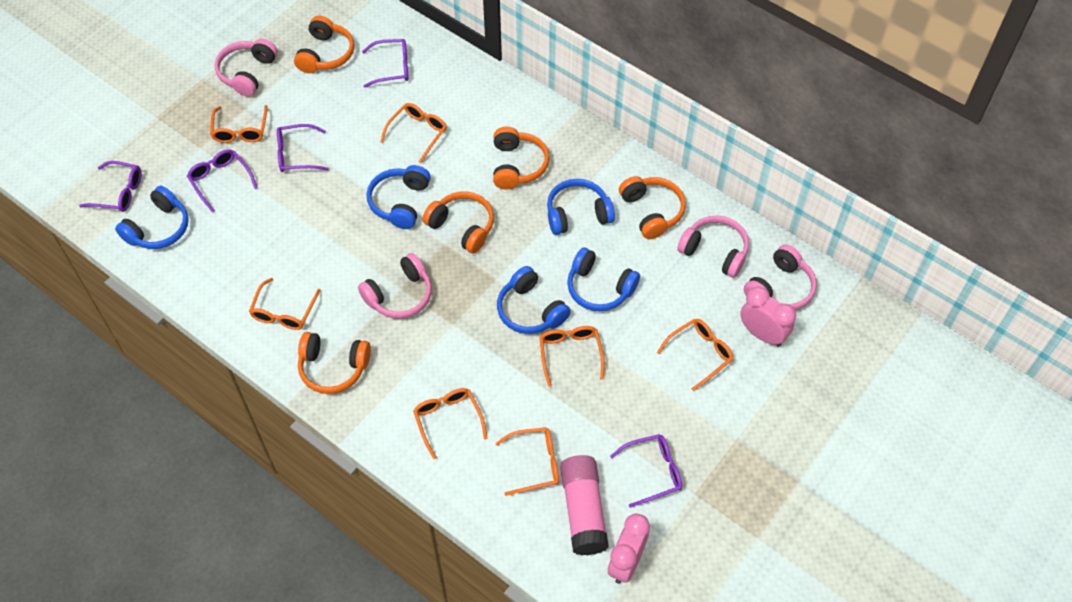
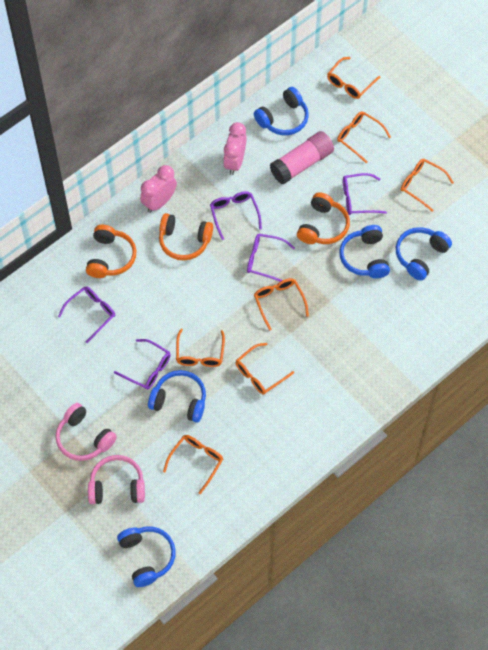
orange headphones: 5 -> 3
pink headphones: 4 -> 2

